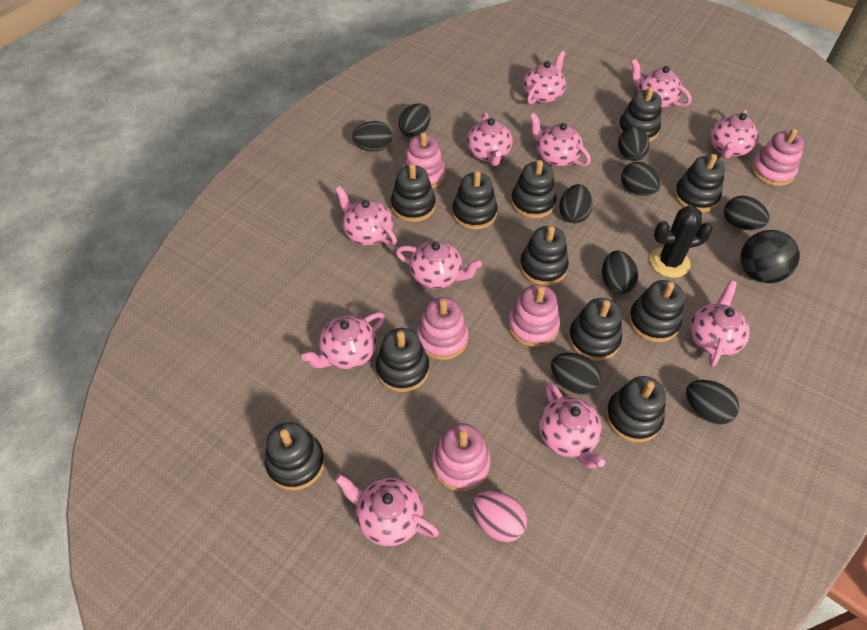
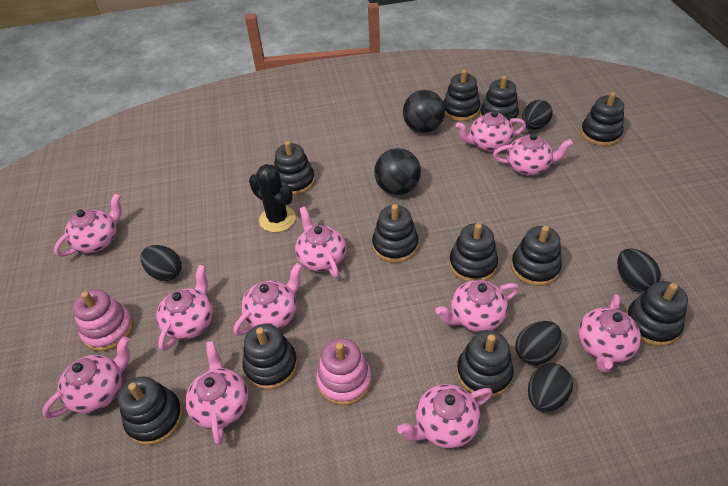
black ball: 1 -> 2
black egg: 9 -> 5
pink egg: 1 -> 0
pink stacking toy: 5 -> 2

